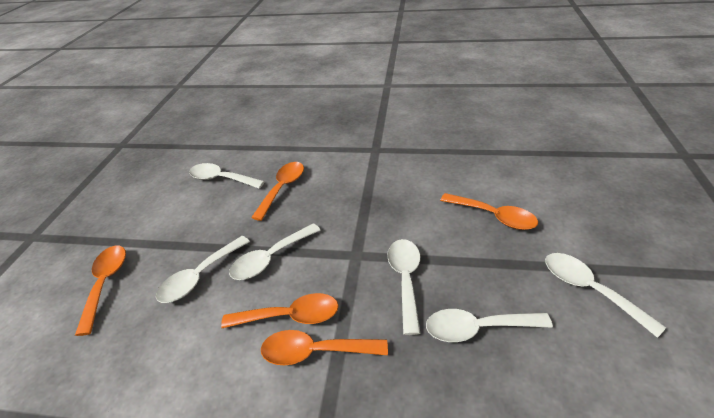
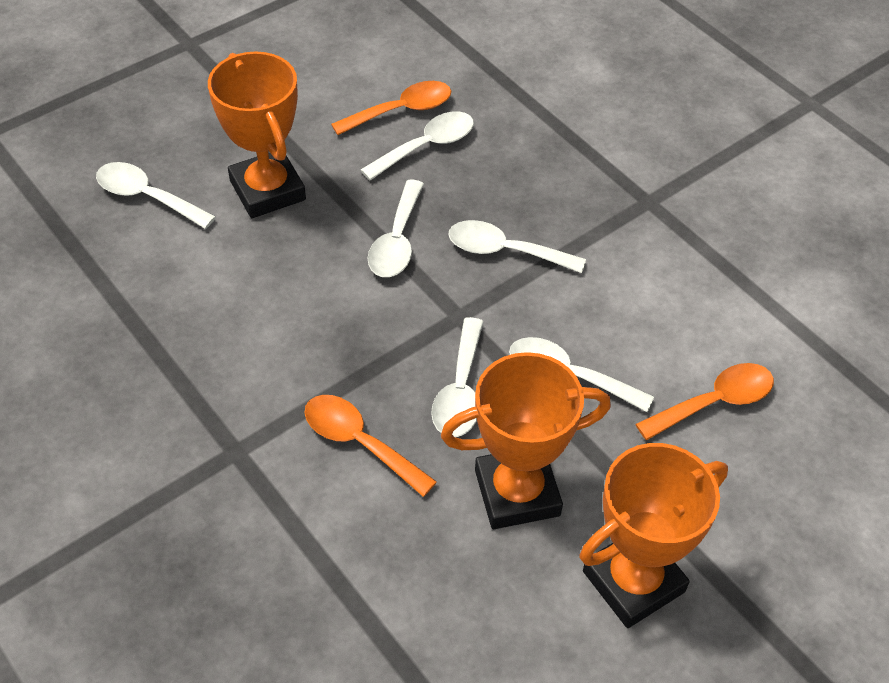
orange spoon: 5 -> 3
orange trophy: 0 -> 3

